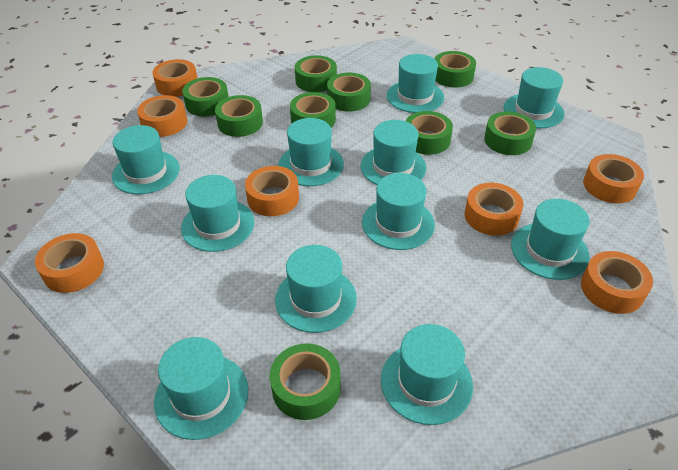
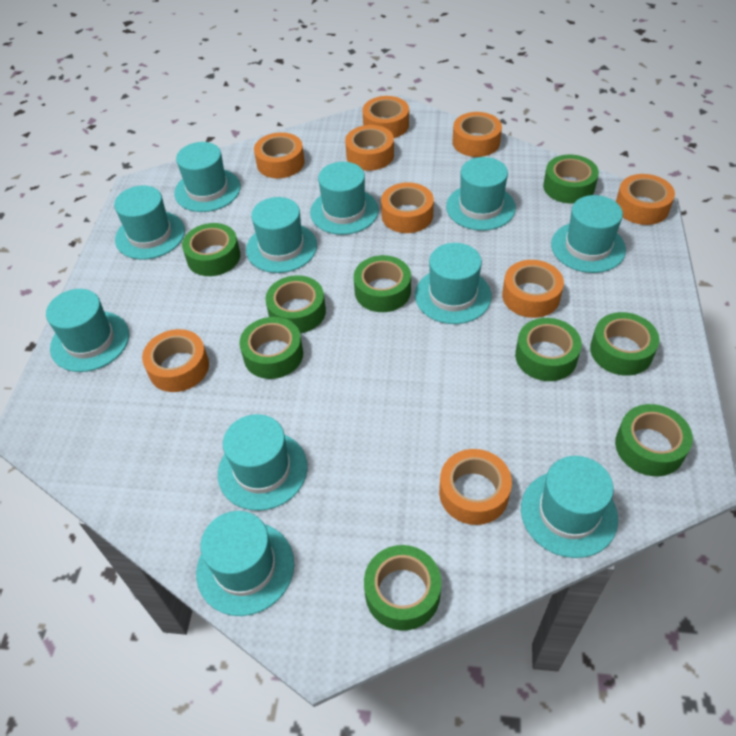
orange tape: 7 -> 9

